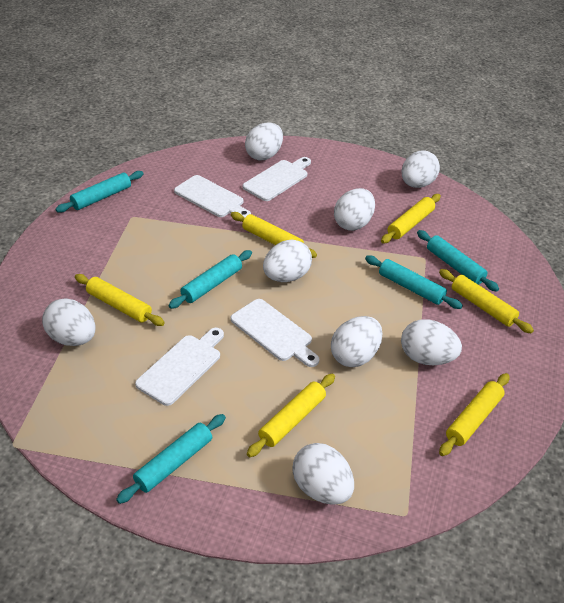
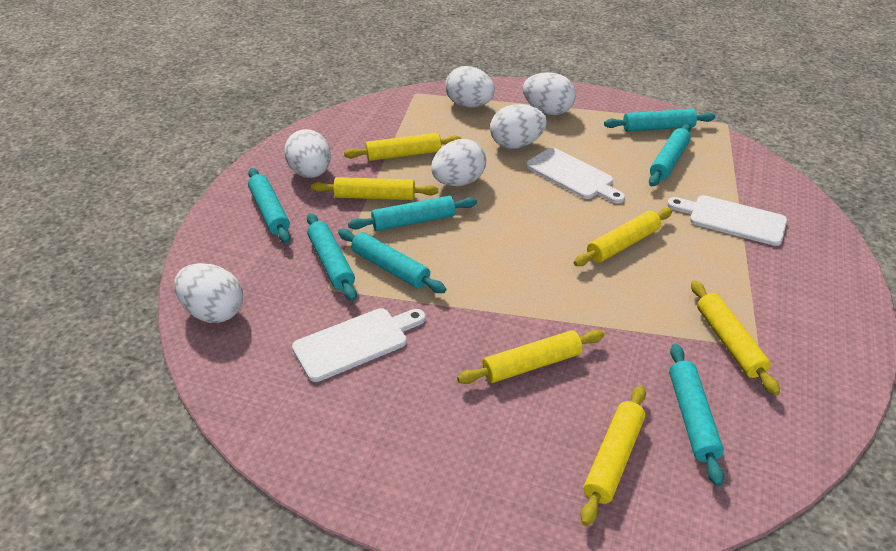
turquoise rolling pin: 5 -> 7
white cutting board: 4 -> 3
white egg: 8 -> 6

